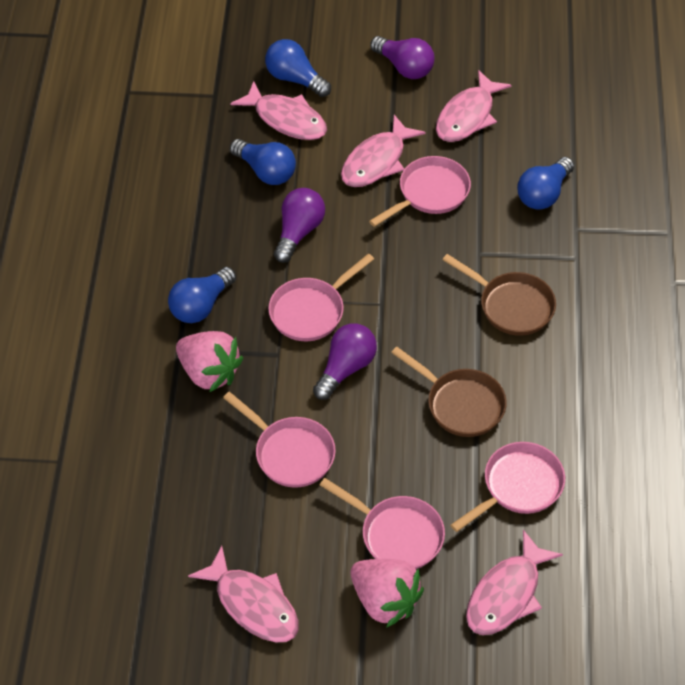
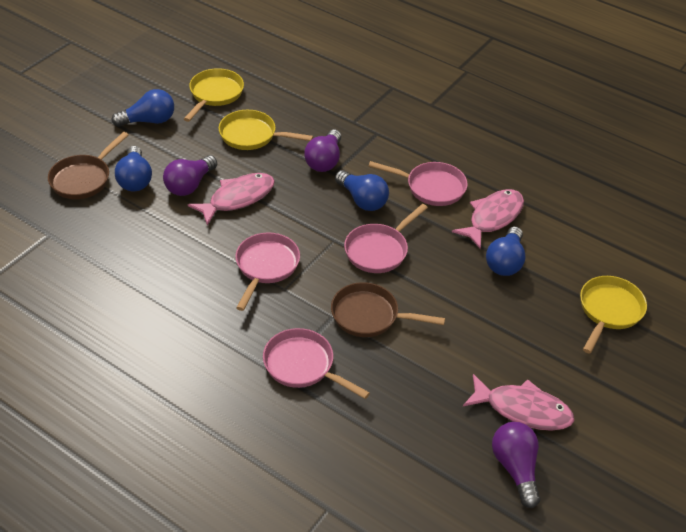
pink fish: 5 -> 3
pink pan: 5 -> 4
pink strawberry: 2 -> 0
yellow pan: 0 -> 3

